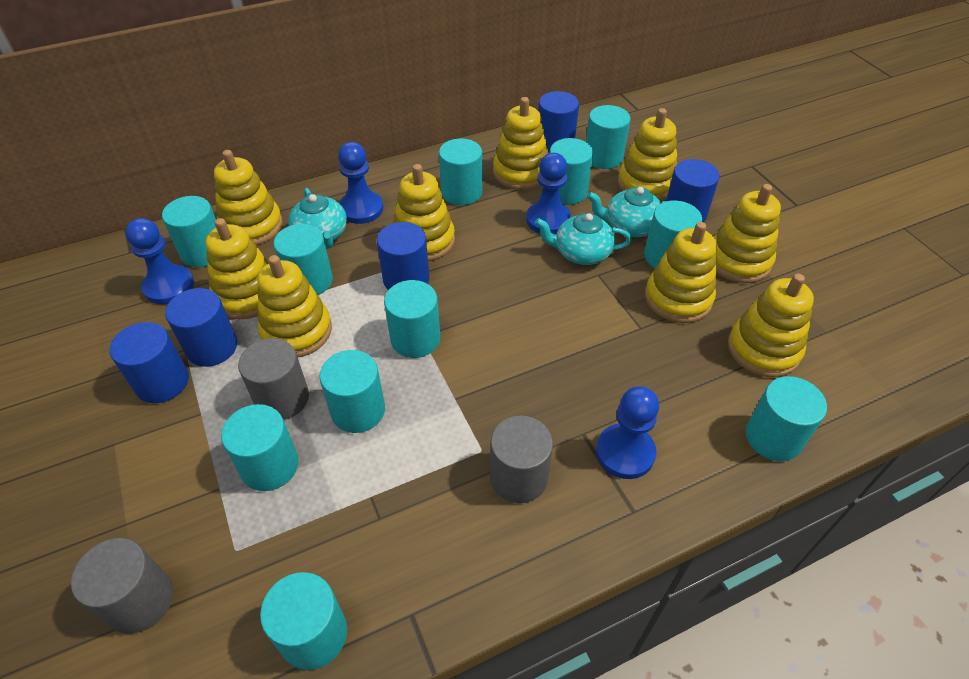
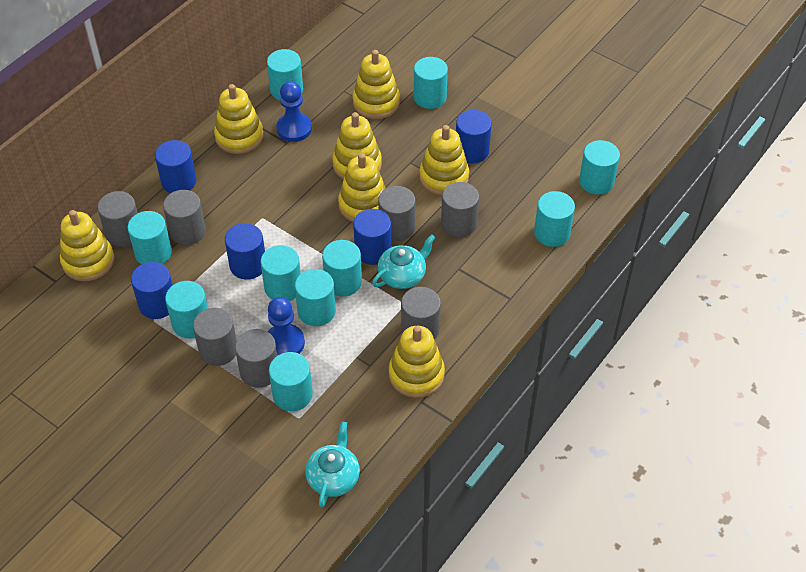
blue pawn: 4 -> 2
grey cylinder: 3 -> 7
turquoise cylinder: 11 -> 10
turquoise teapot: 3 -> 2
yellow stacking toy: 9 -> 7

